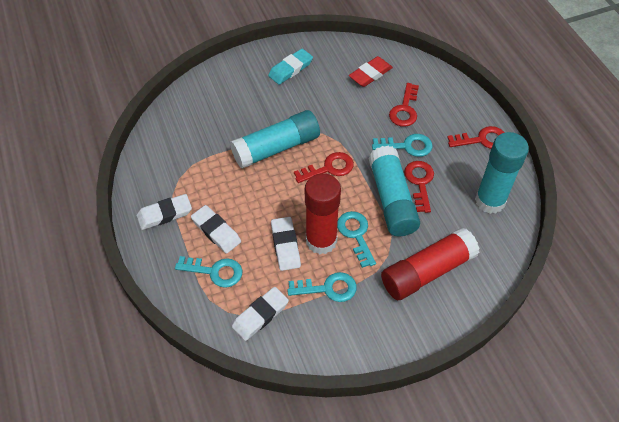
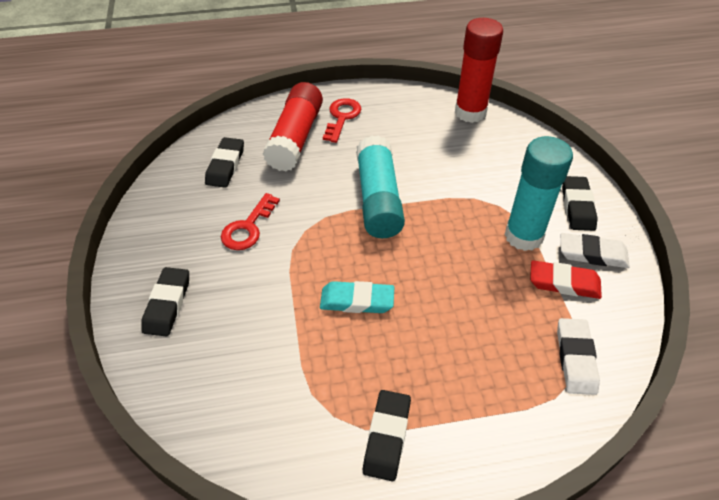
black eraser: 0 -> 4
red key: 4 -> 2
turquoise glue stick: 3 -> 2
turquoise key: 4 -> 0
white eraser: 4 -> 2

